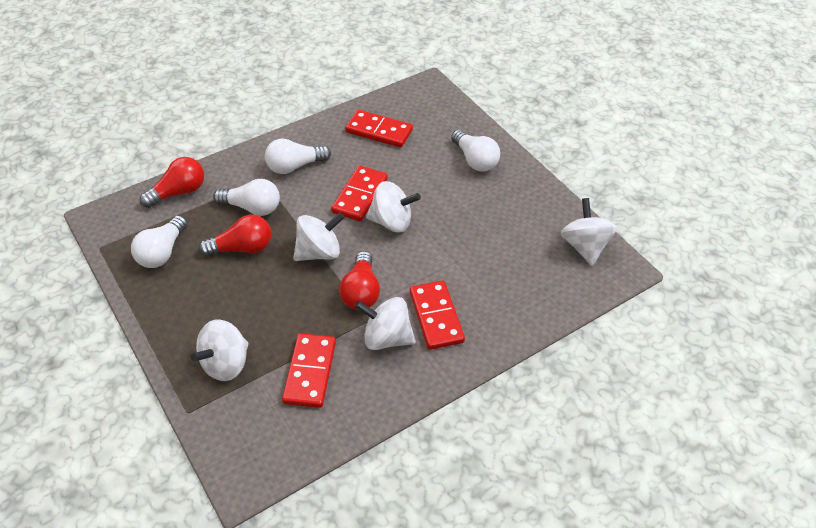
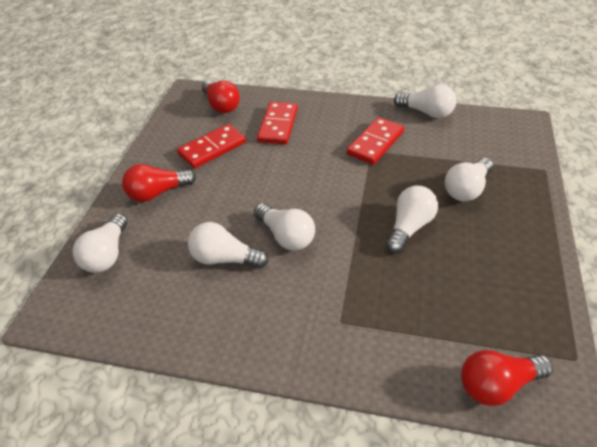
red domino: 4 -> 3
white light bulb: 4 -> 6
white spinning top: 5 -> 0

